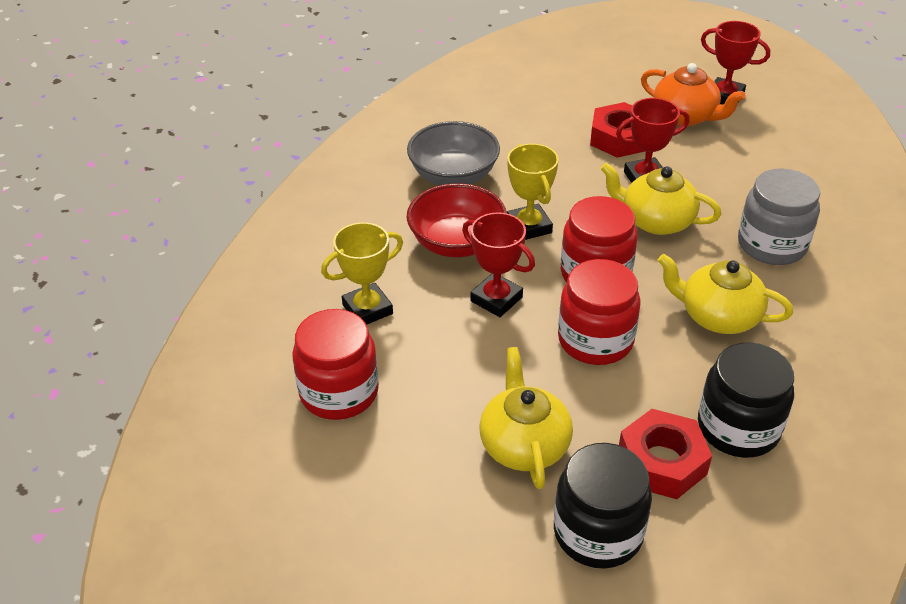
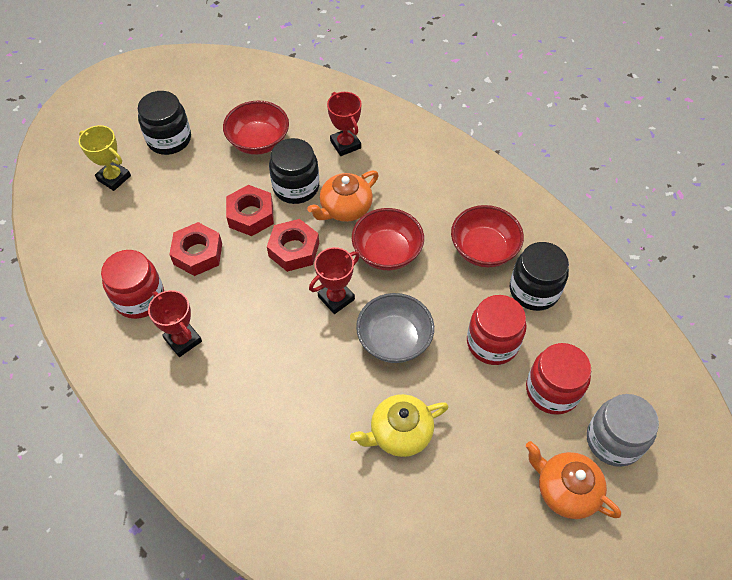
black jar: 2 -> 3
orange teapot: 1 -> 2
red bowl: 1 -> 3
red nut: 2 -> 3
yellow teapot: 3 -> 1
yellow trophy: 2 -> 1

